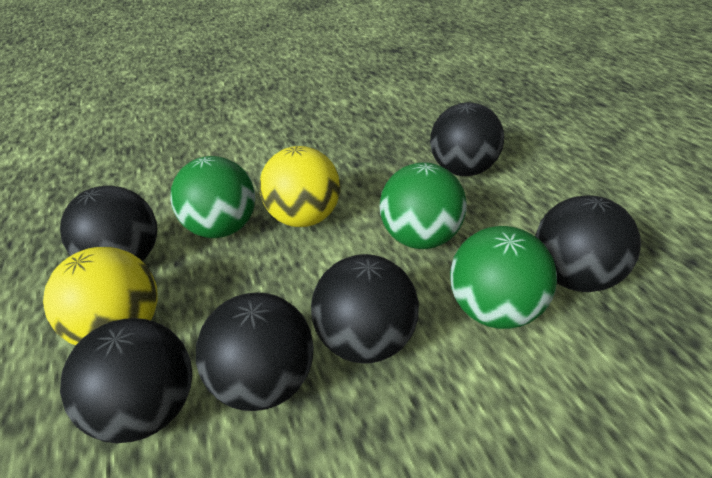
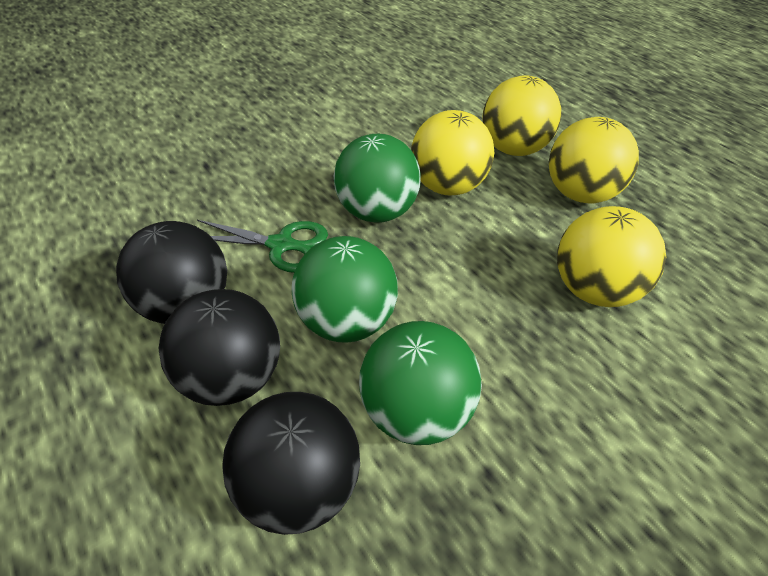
black ball: 6 -> 3
green scissors: 0 -> 1
yellow ball: 2 -> 4

